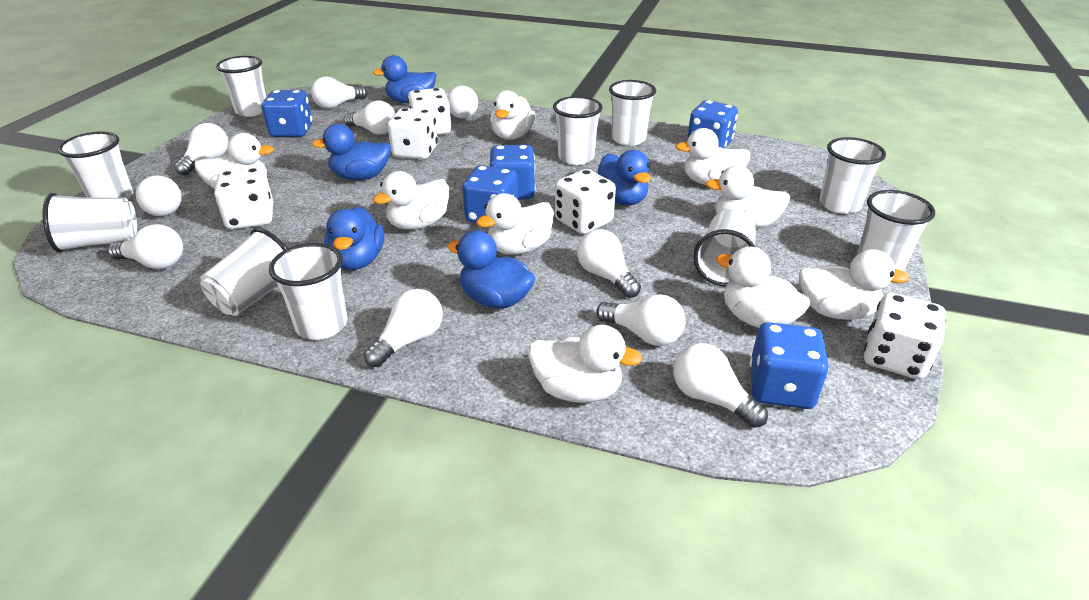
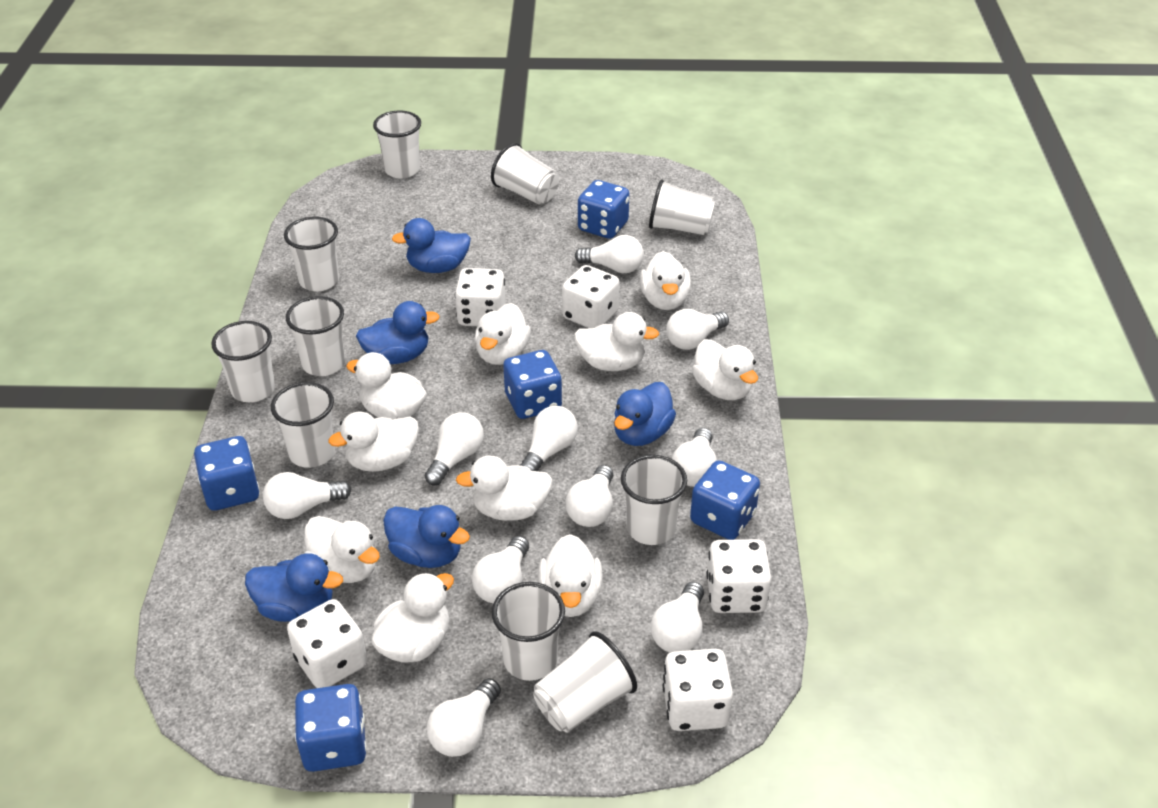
white duck: 9 -> 10

